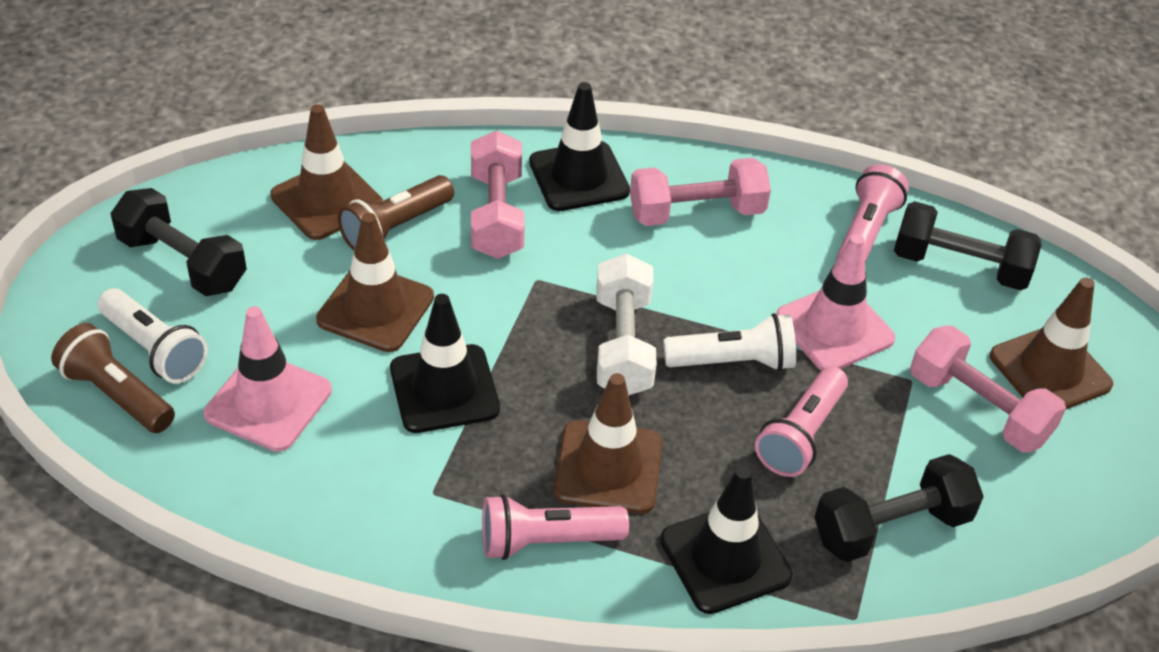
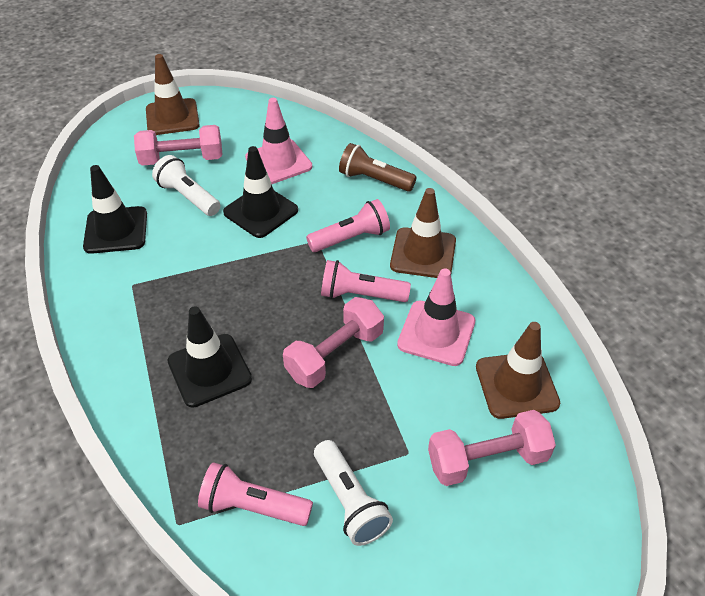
black dumbbell: 3 -> 0
brown flashlight: 2 -> 1
brown traffic cone: 4 -> 3
white dumbbell: 1 -> 0

